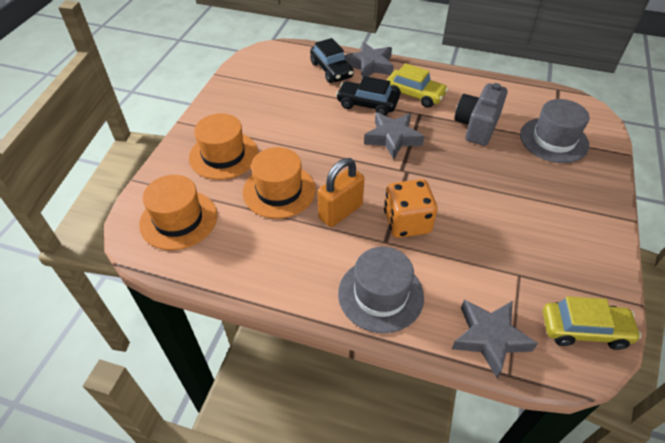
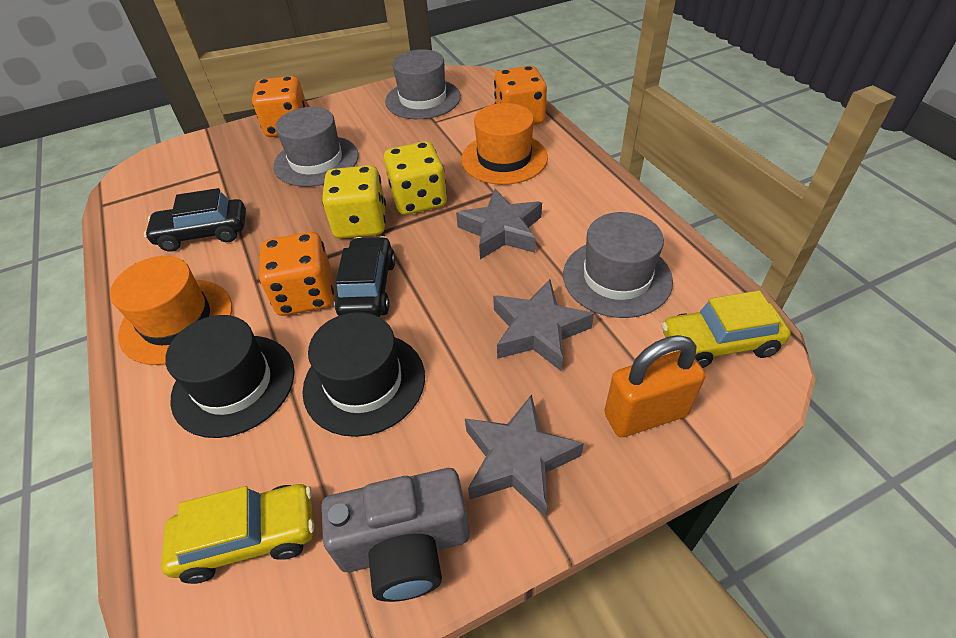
black hat: 0 -> 2
grey hat: 2 -> 3
orange dice: 1 -> 3
orange hat: 3 -> 2
yellow dice: 0 -> 2

